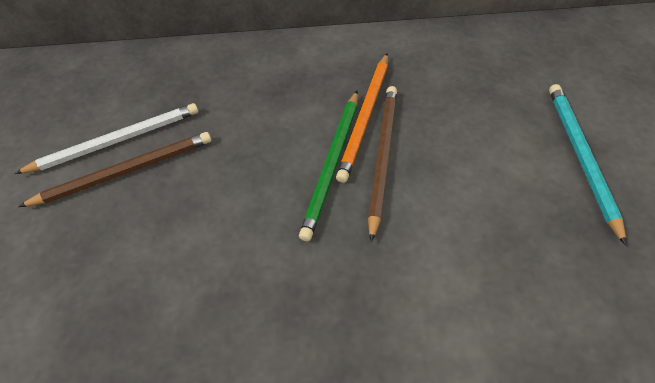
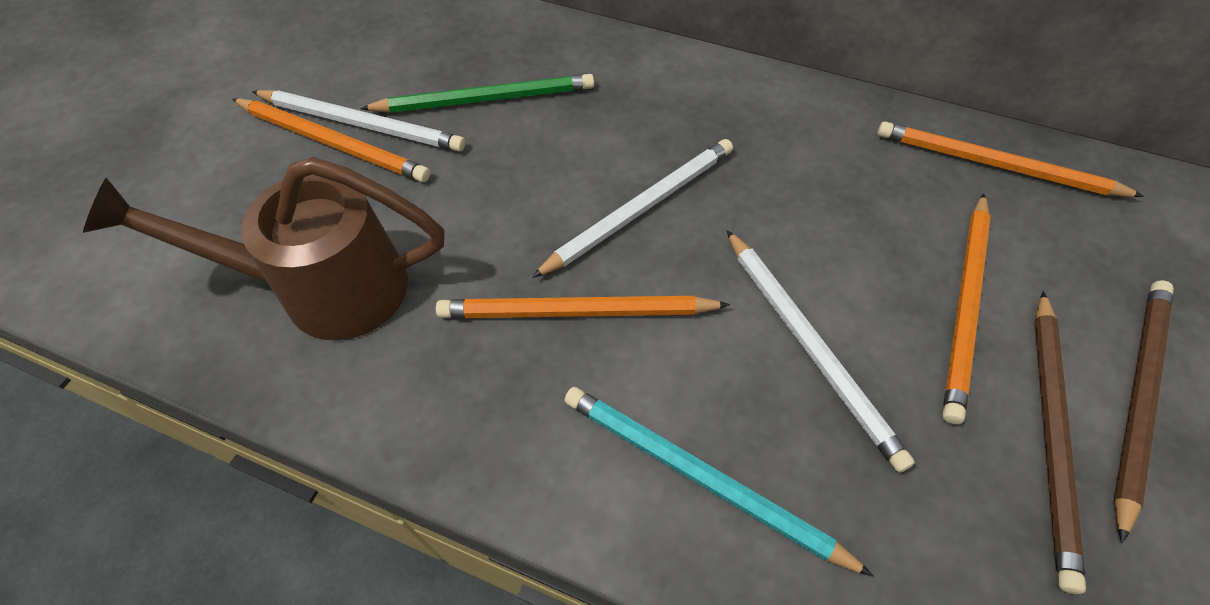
brown watering can: 0 -> 1
orange pencil: 1 -> 4
white pencil: 1 -> 3

